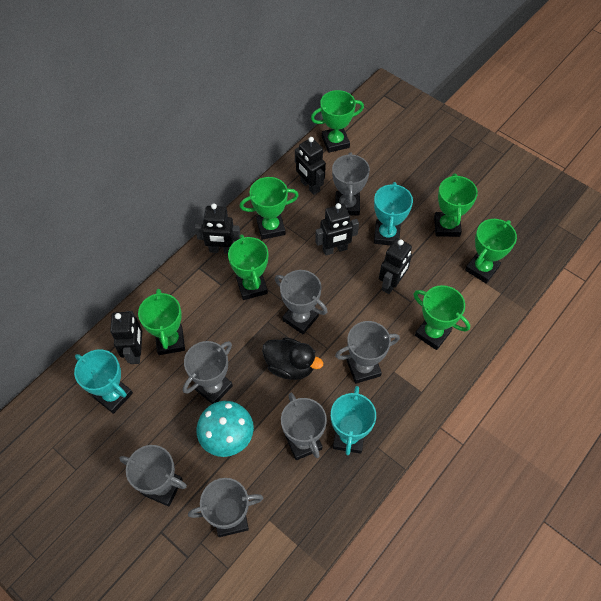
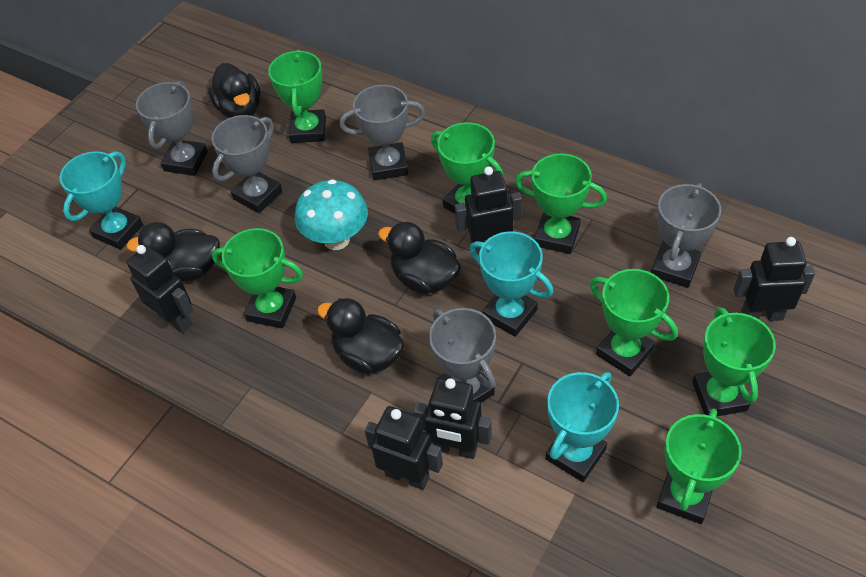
black duck: 1 -> 4
grey trophy: 7 -> 5

